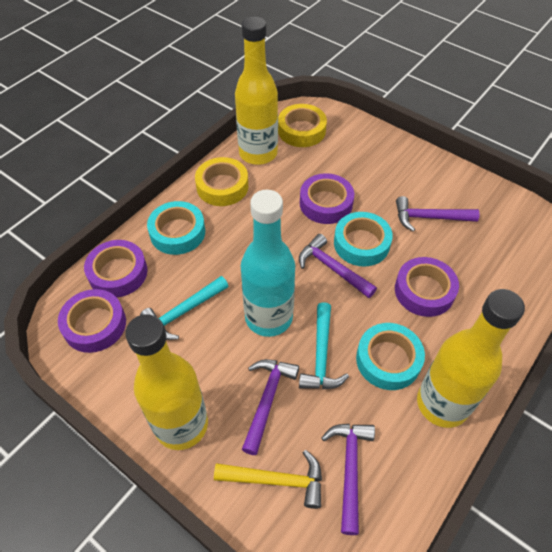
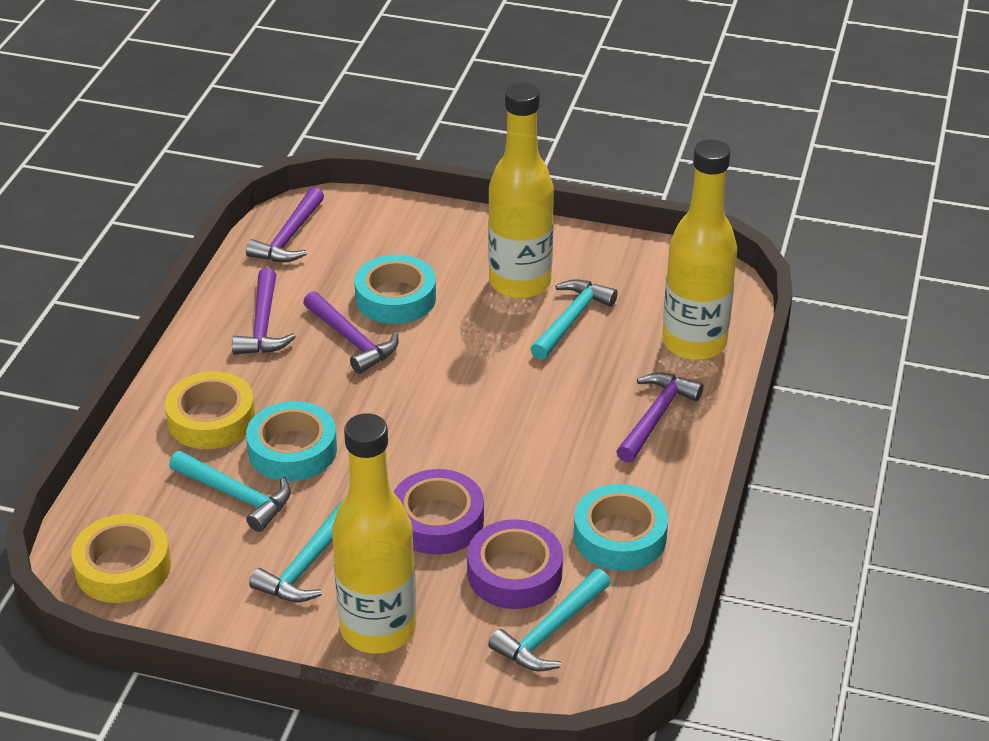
purple tape: 4 -> 2
turquoise bottle: 1 -> 0
turquoise hammer: 2 -> 4
yellow hammer: 1 -> 0

